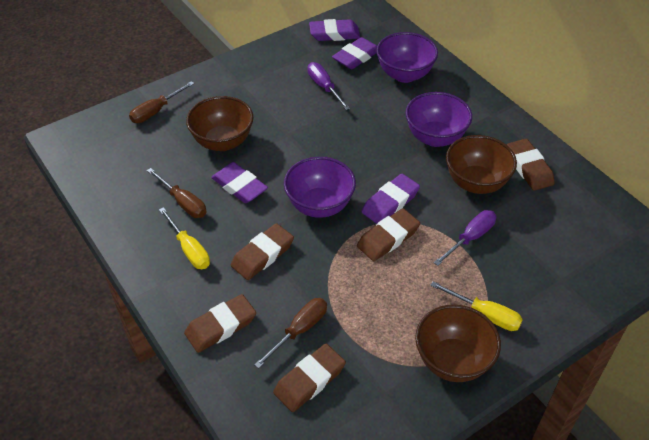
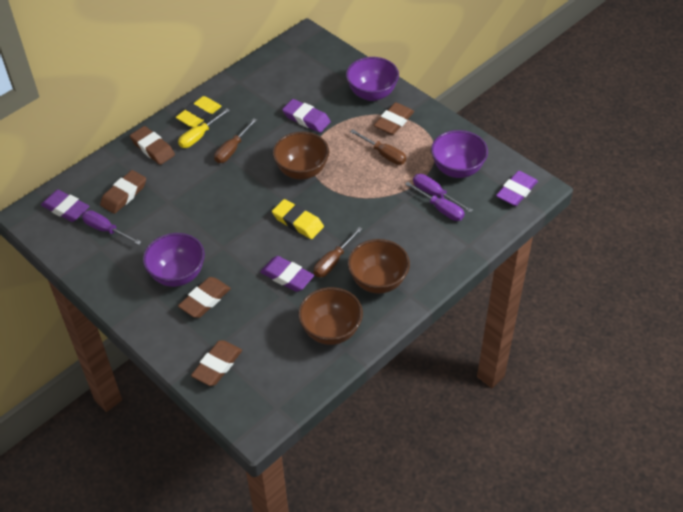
purple screwdriver: 2 -> 3
yellow eraser: 0 -> 2
yellow screwdriver: 2 -> 1

